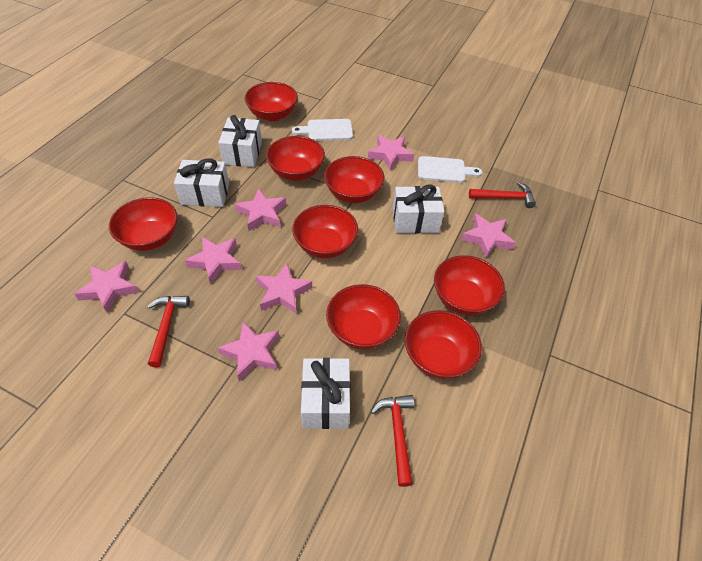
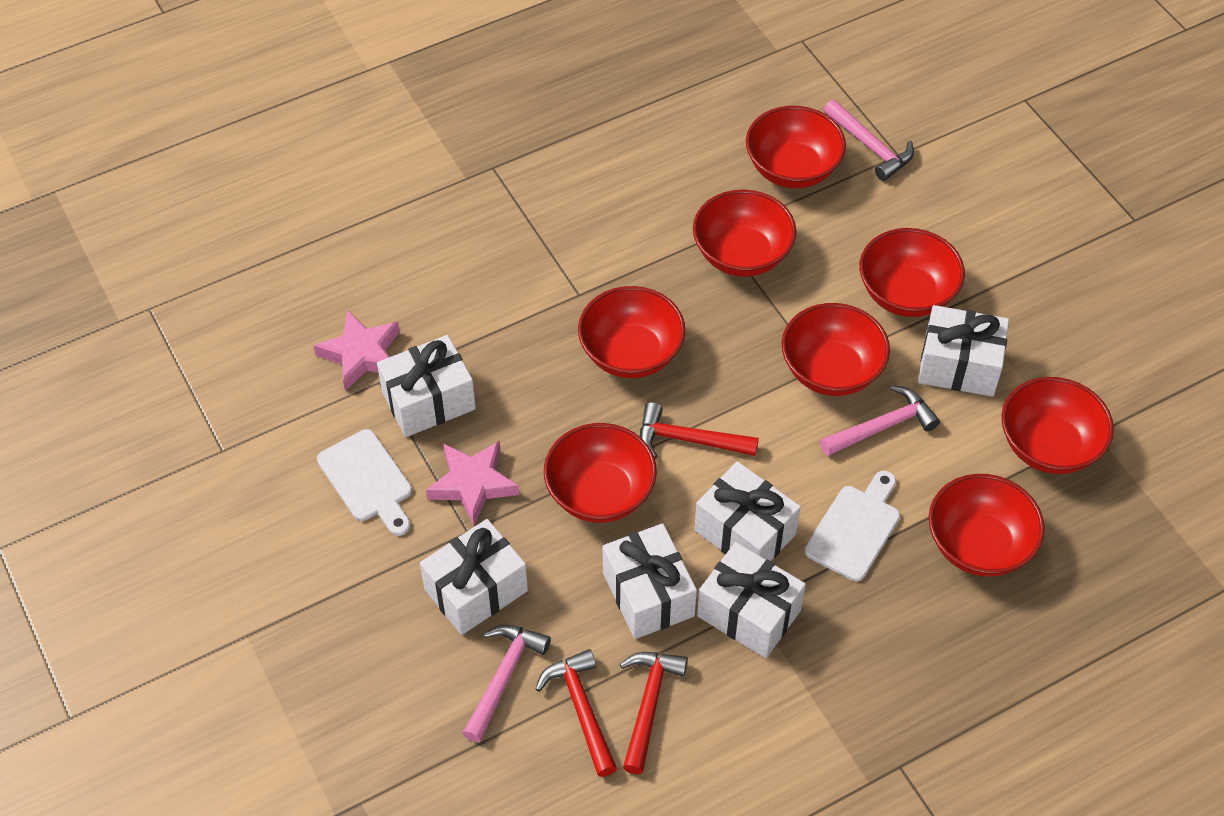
pink hammer: 0 -> 3
pink star: 7 -> 2
white gift: 4 -> 6

